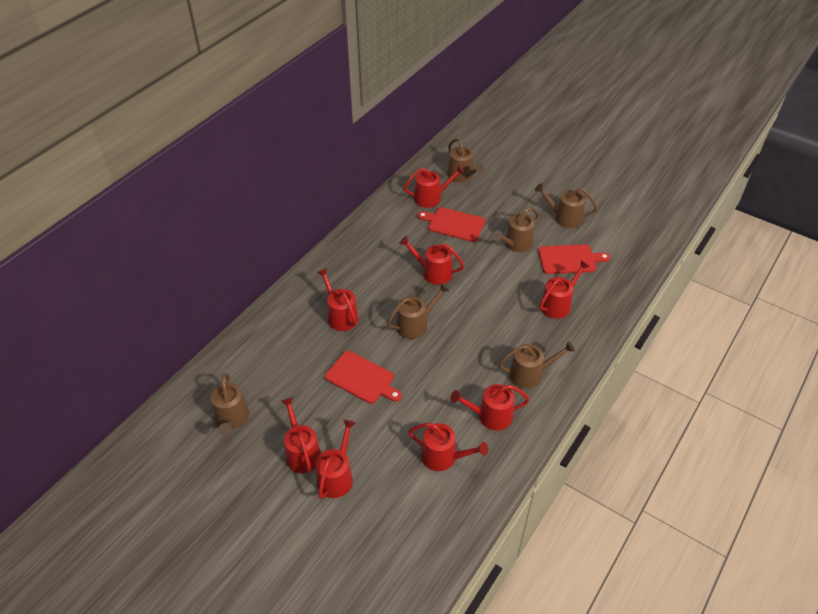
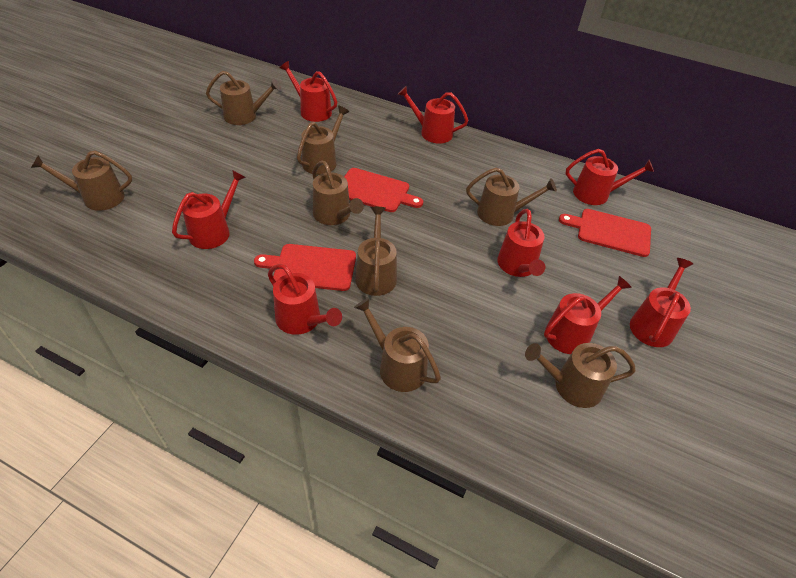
brown watering can: 6 -> 8

